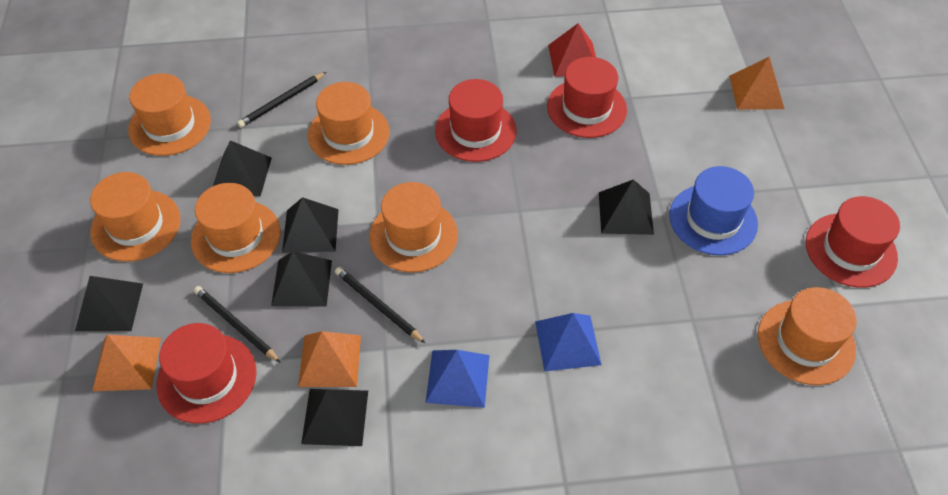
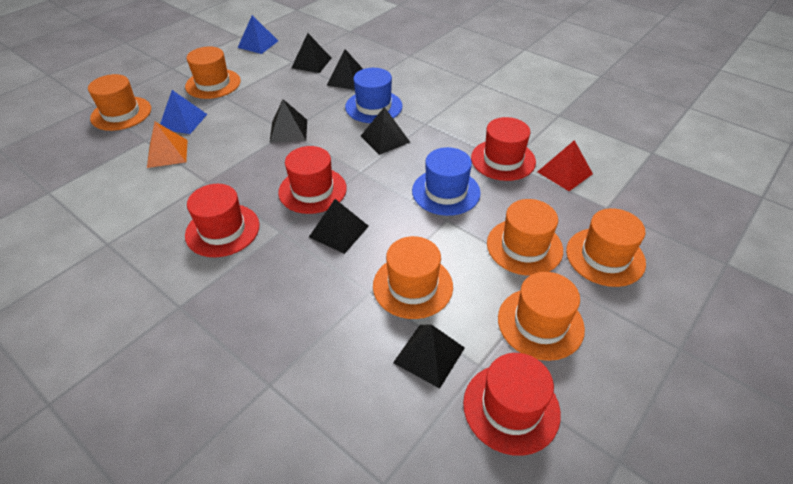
black pencil: 3 -> 0
blue hat: 1 -> 2
orange pyramid: 3 -> 1

